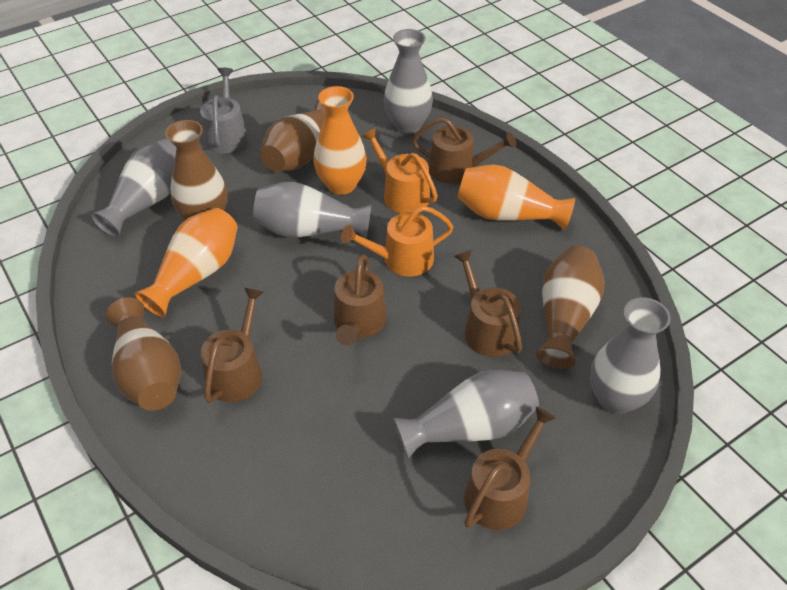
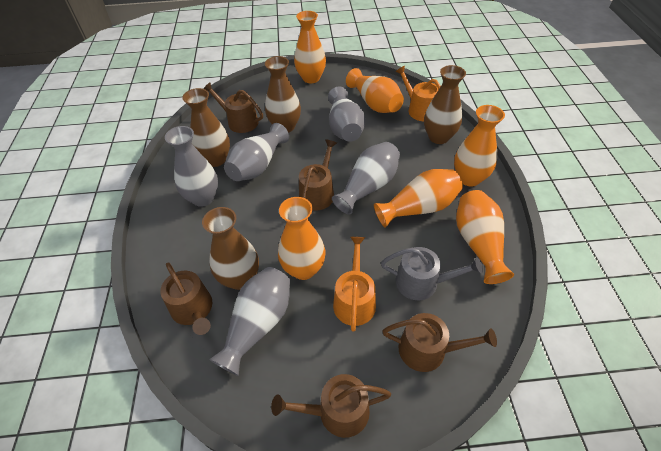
orange vase: 3 -> 6

